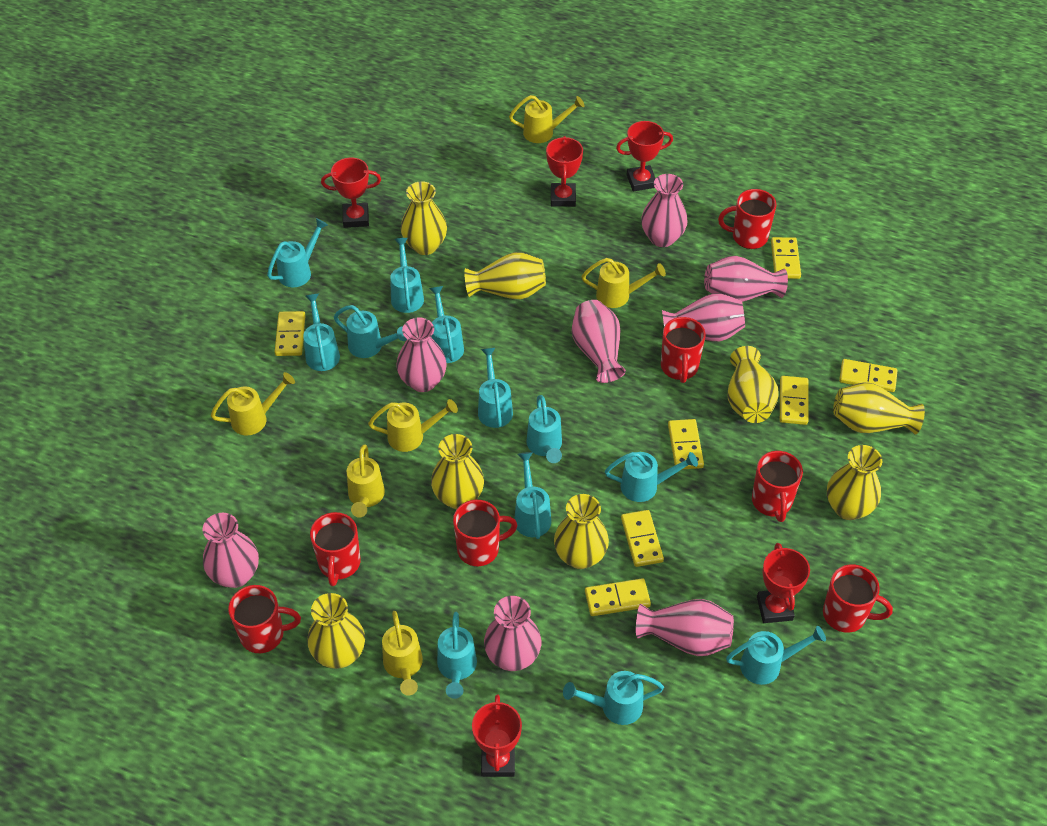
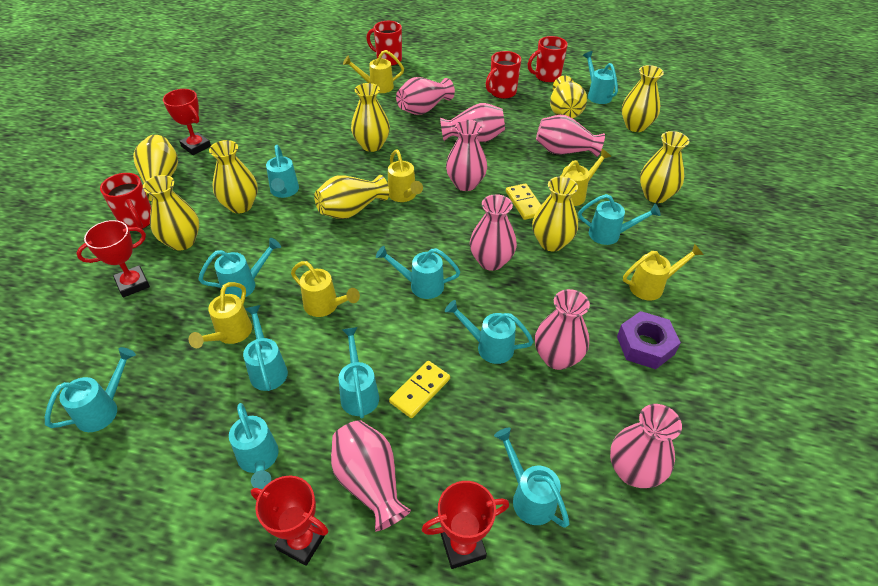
purple nut: 0 -> 1
red mug: 7 -> 4
red trophy: 5 -> 4
turquoise watering can: 12 -> 11
yellow domino: 7 -> 2
yellow vase: 8 -> 9

